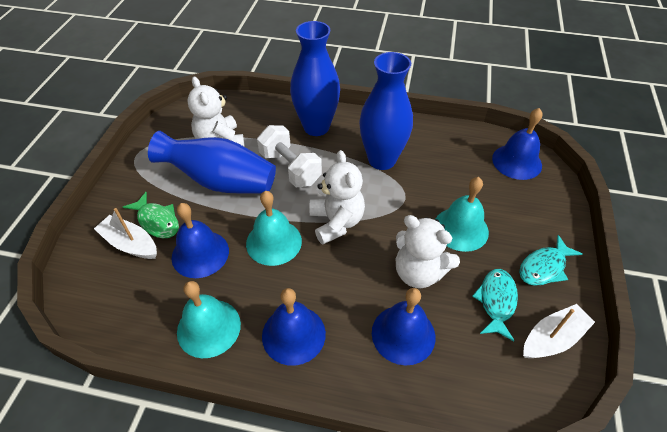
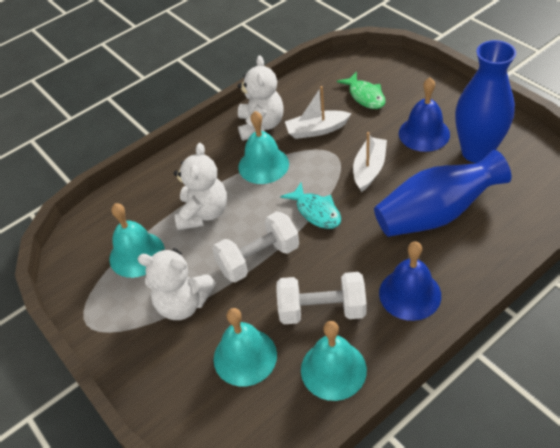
blue bell: 4 -> 2
blue vase: 3 -> 2
turquoise bell: 3 -> 4
turquoise fish: 2 -> 1
white dumbbell: 1 -> 2

